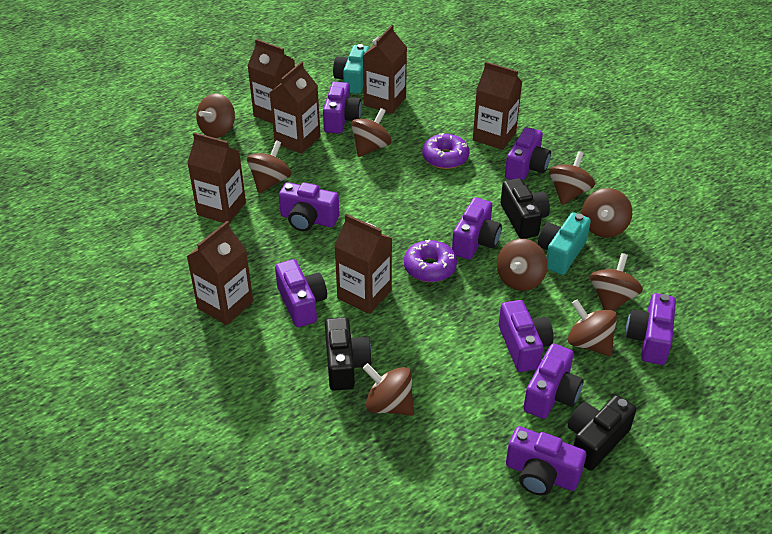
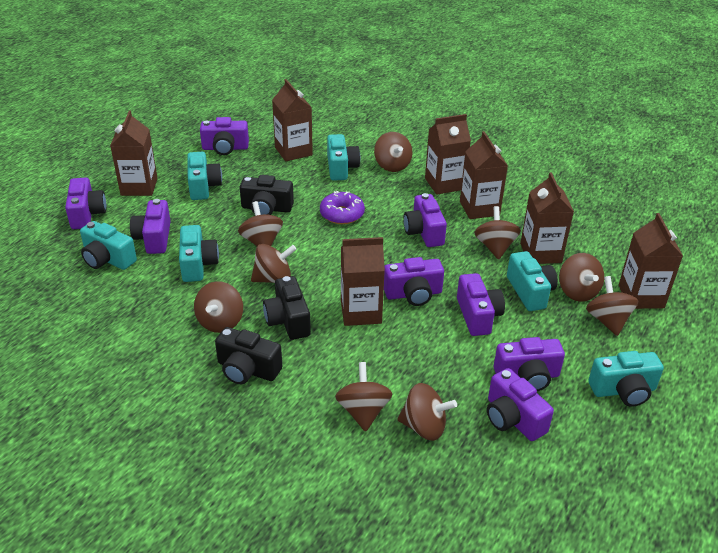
purple camera: 9 -> 8
purple donut: 2 -> 1
turquoise camera: 2 -> 6

